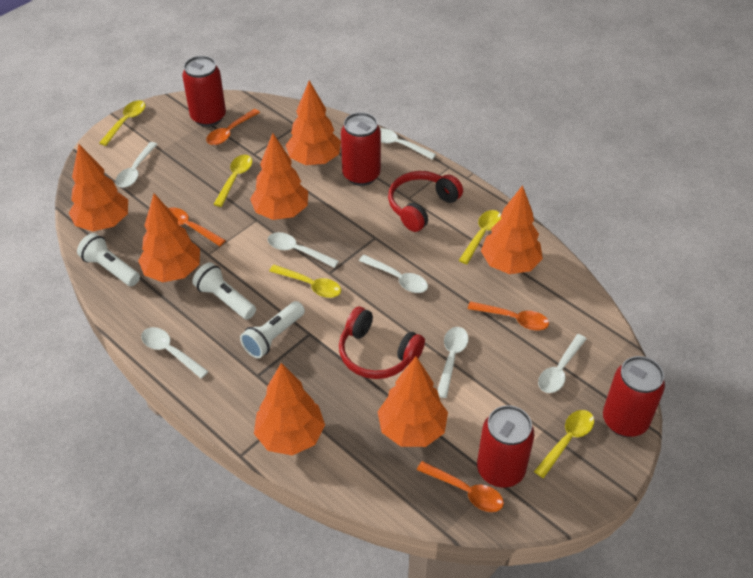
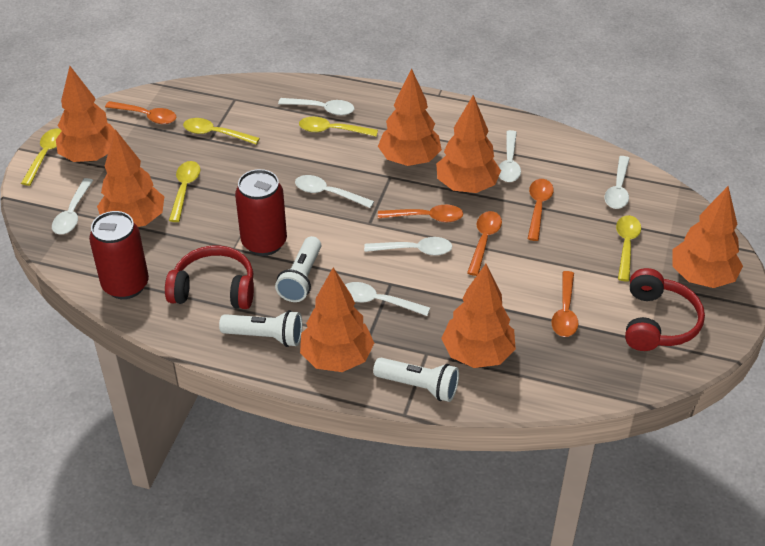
orange spoon: 4 -> 5
red can: 4 -> 2

